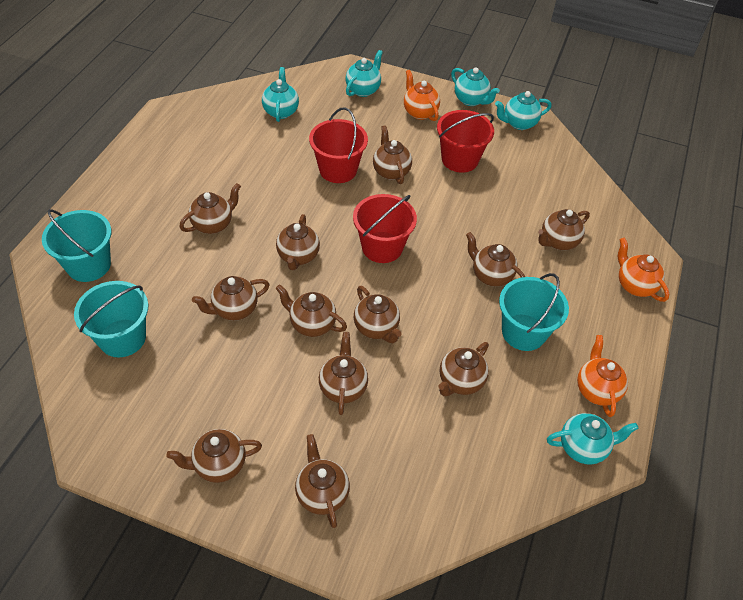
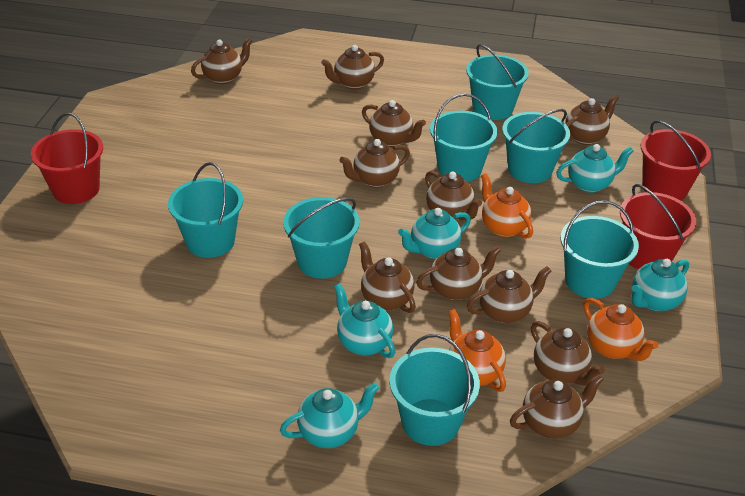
brown teapot: 12 -> 11
turquoise bucket: 3 -> 7

